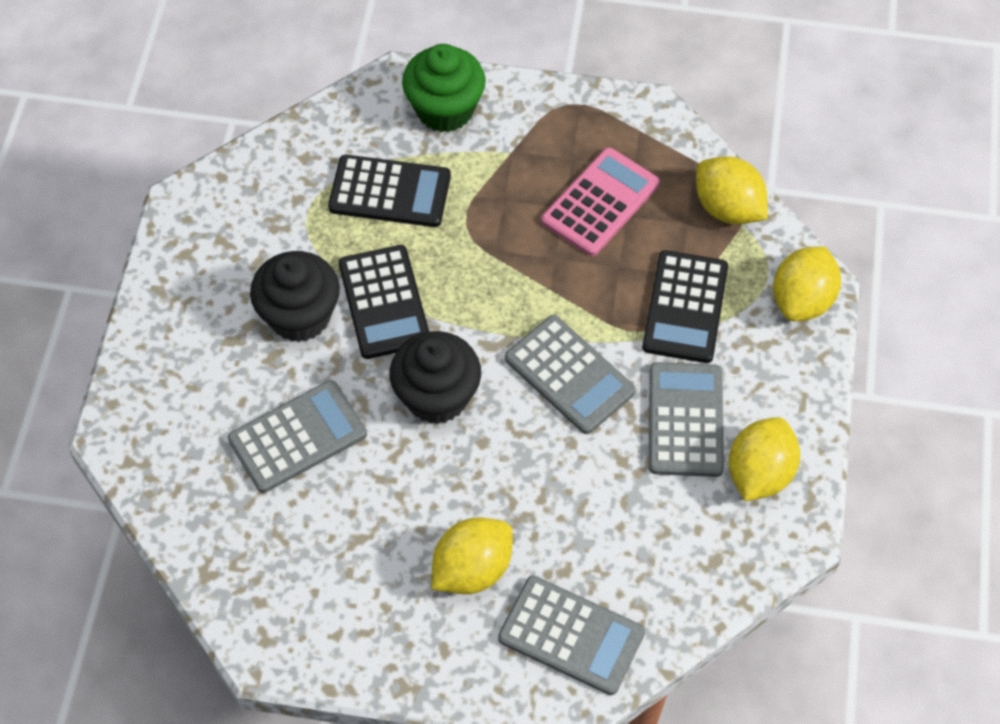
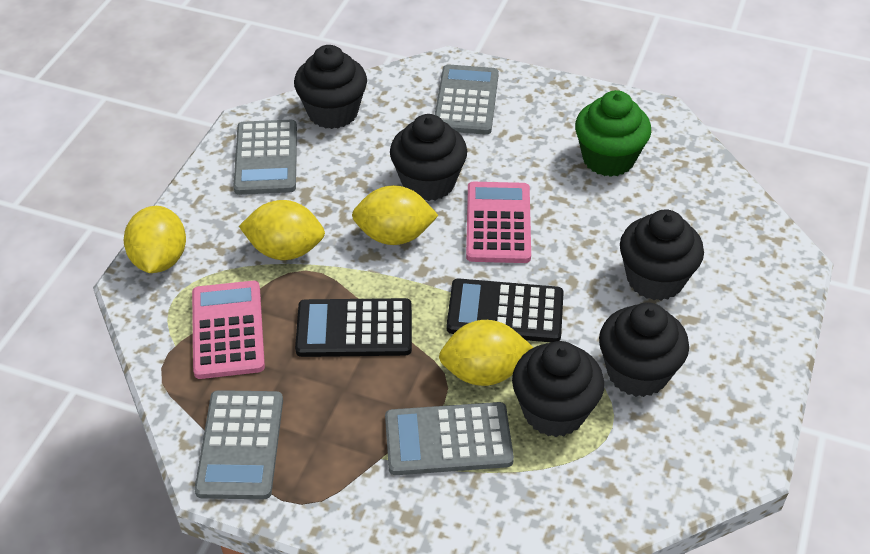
black calculator: 3 -> 2
black cupcake: 2 -> 5
pink calculator: 1 -> 2

